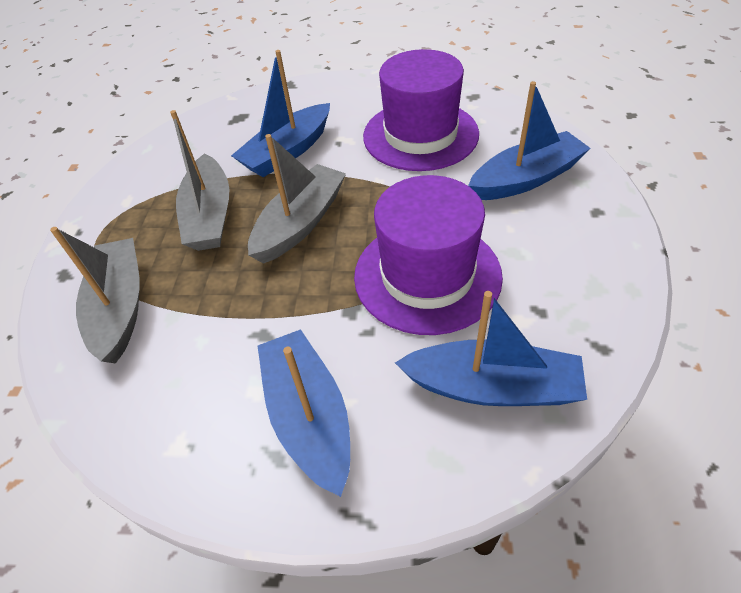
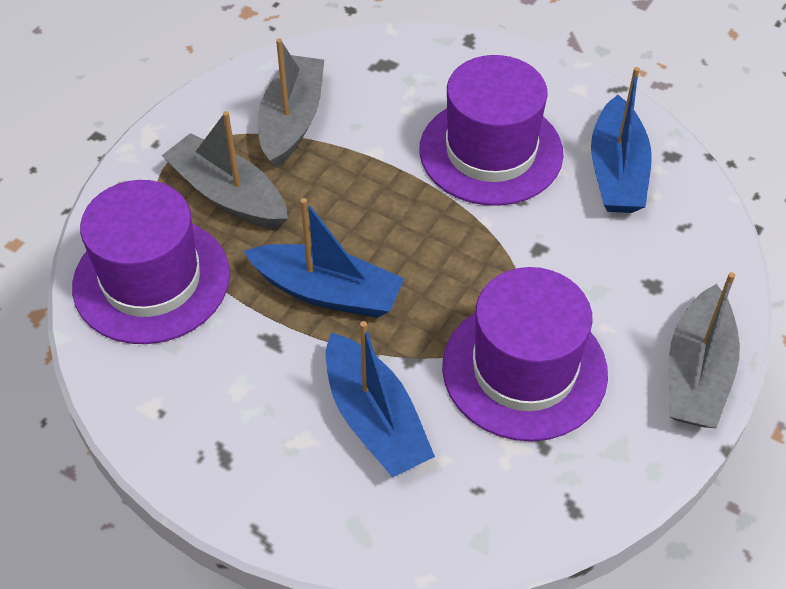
blue boat: 4 -> 3
purple hat: 2 -> 3

